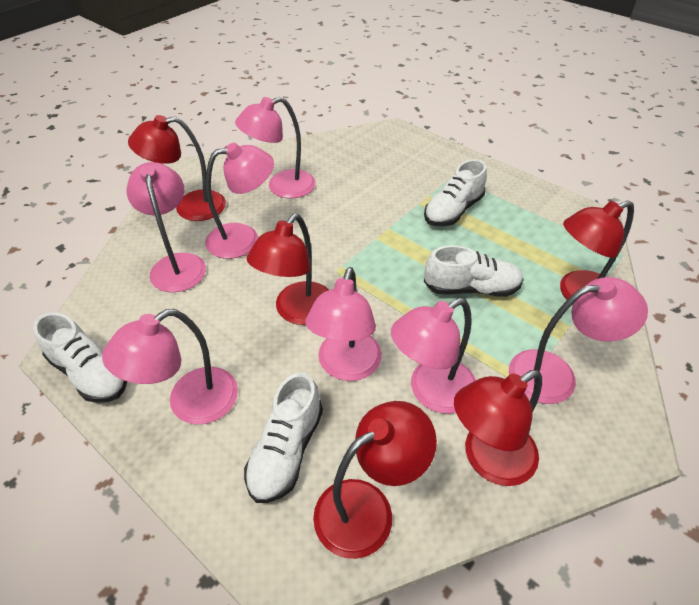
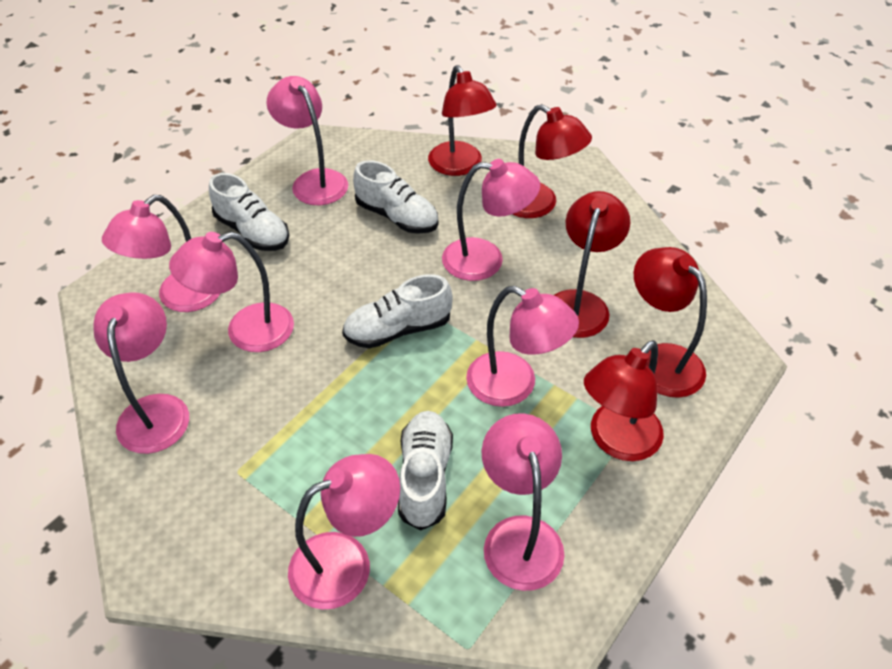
pink lamp: 7 -> 8

